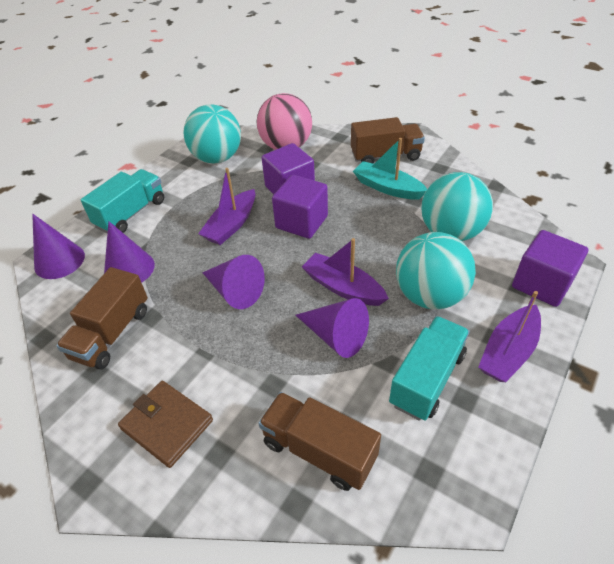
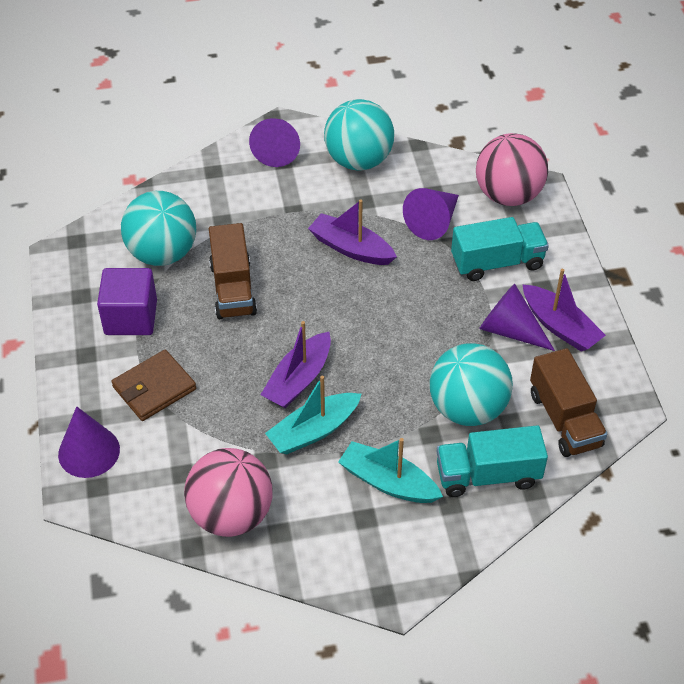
brown truck: 3 -> 2
pink ball: 1 -> 2
purple cube: 3 -> 1
turquoise boat: 1 -> 2

